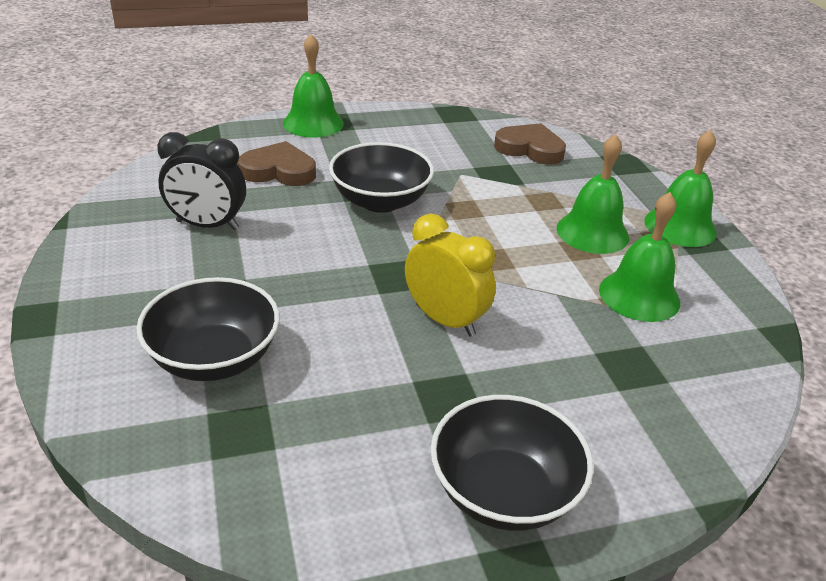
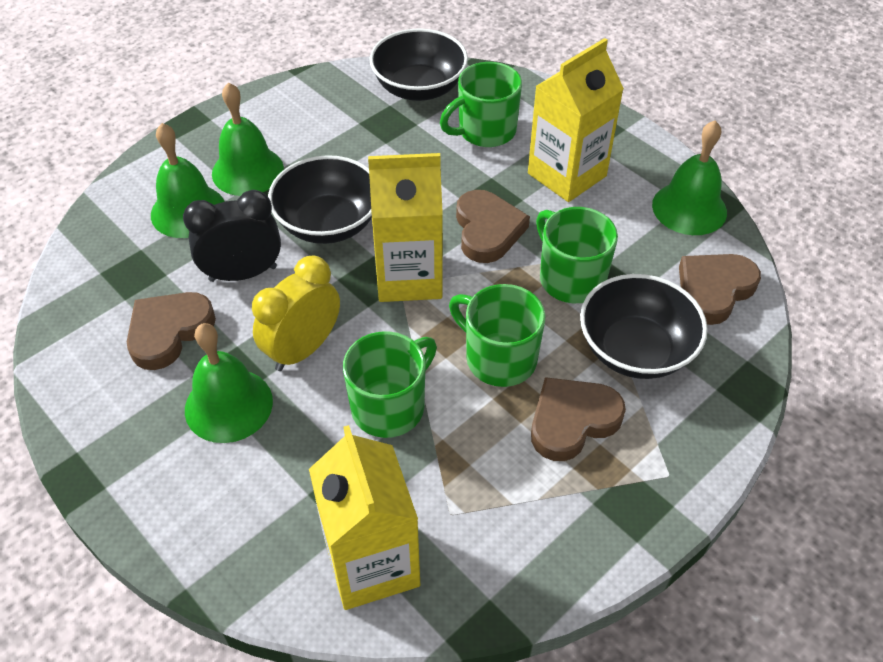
brown heart: 2 -> 4
green mug: 0 -> 4
yellow carton: 0 -> 3

